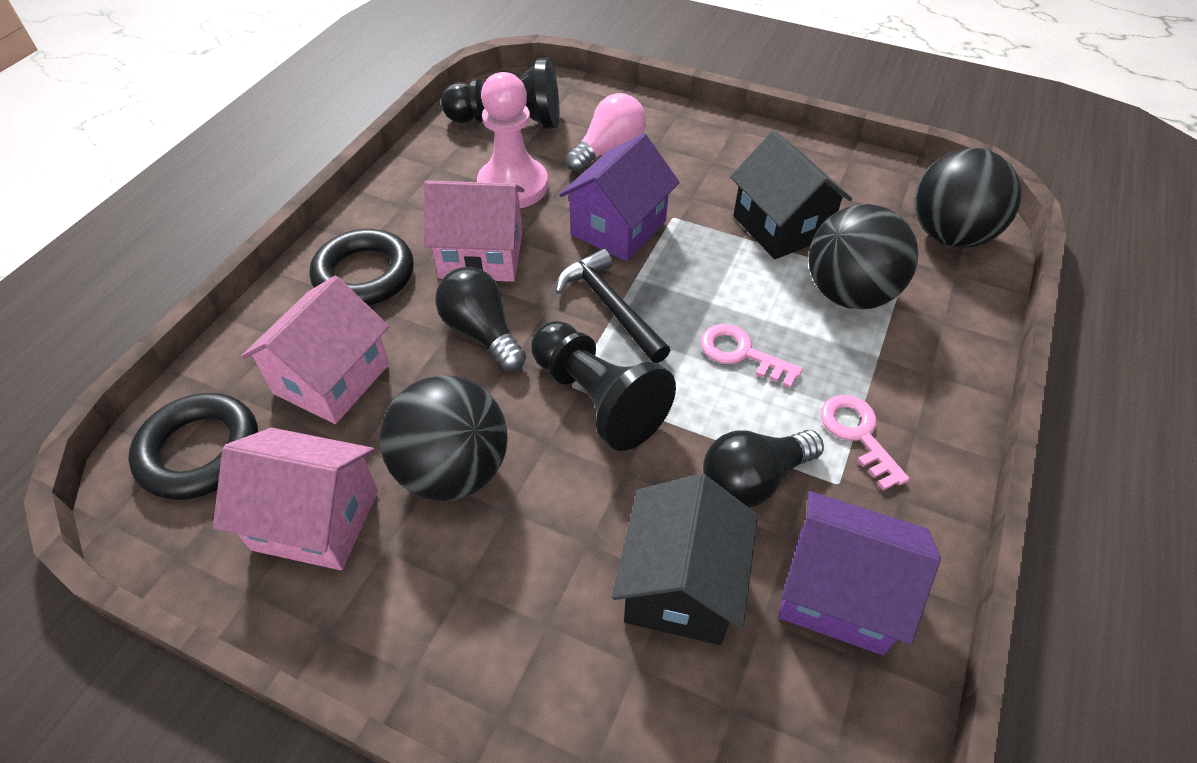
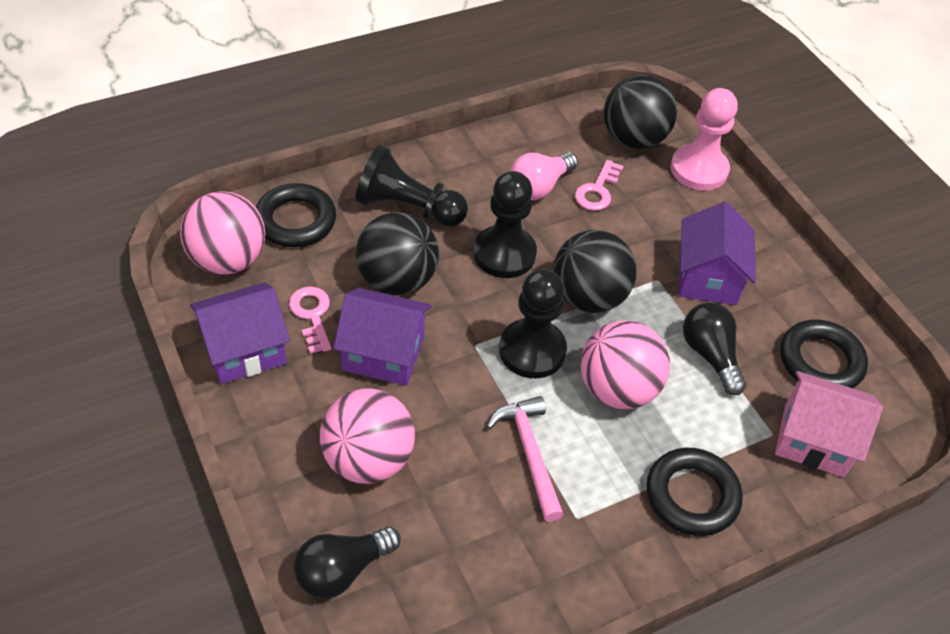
black hammer: 1 -> 0
black house: 2 -> 0
black pawn: 2 -> 3
black ring: 2 -> 3
pink ball: 0 -> 3
pink hammer: 0 -> 1
pink house: 3 -> 1
purple house: 2 -> 3

